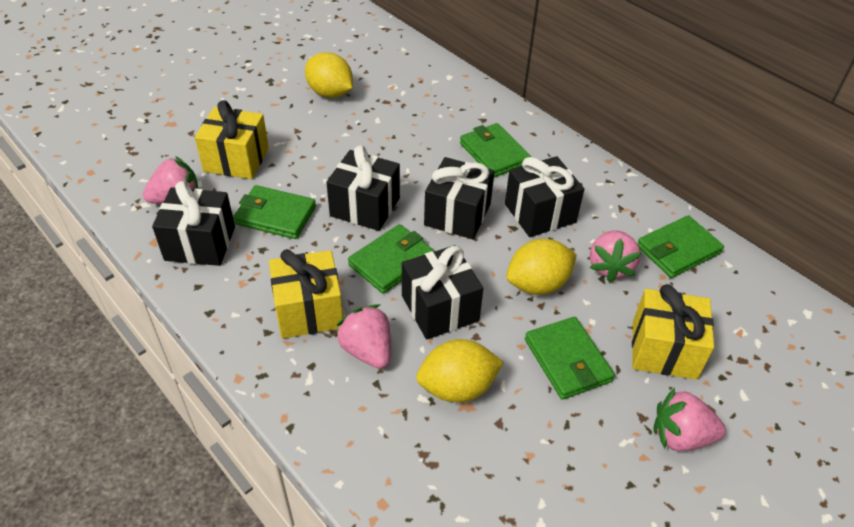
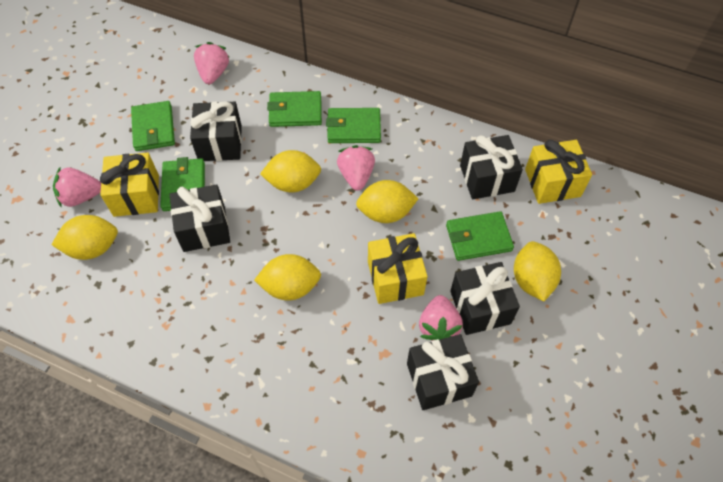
yellow lemon: 3 -> 5

